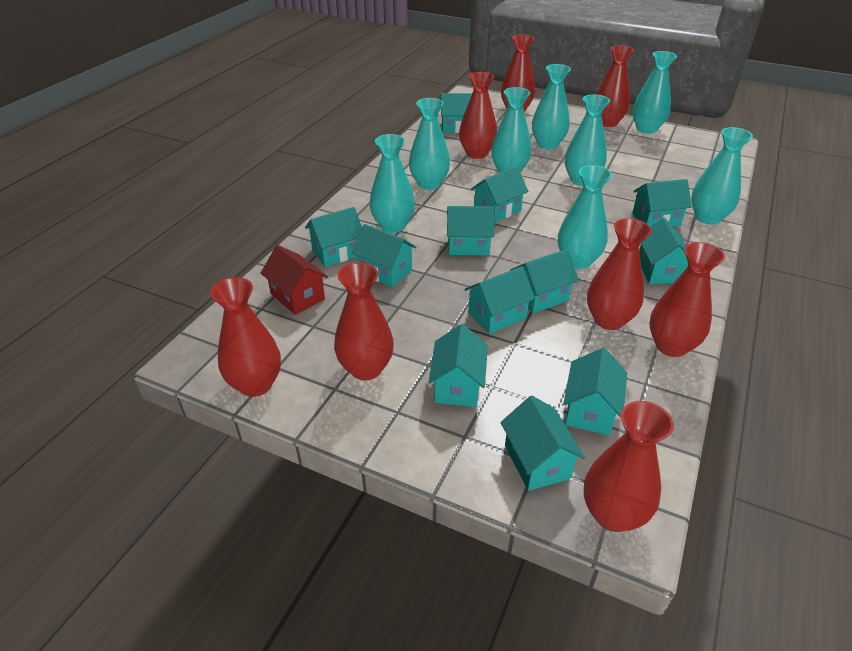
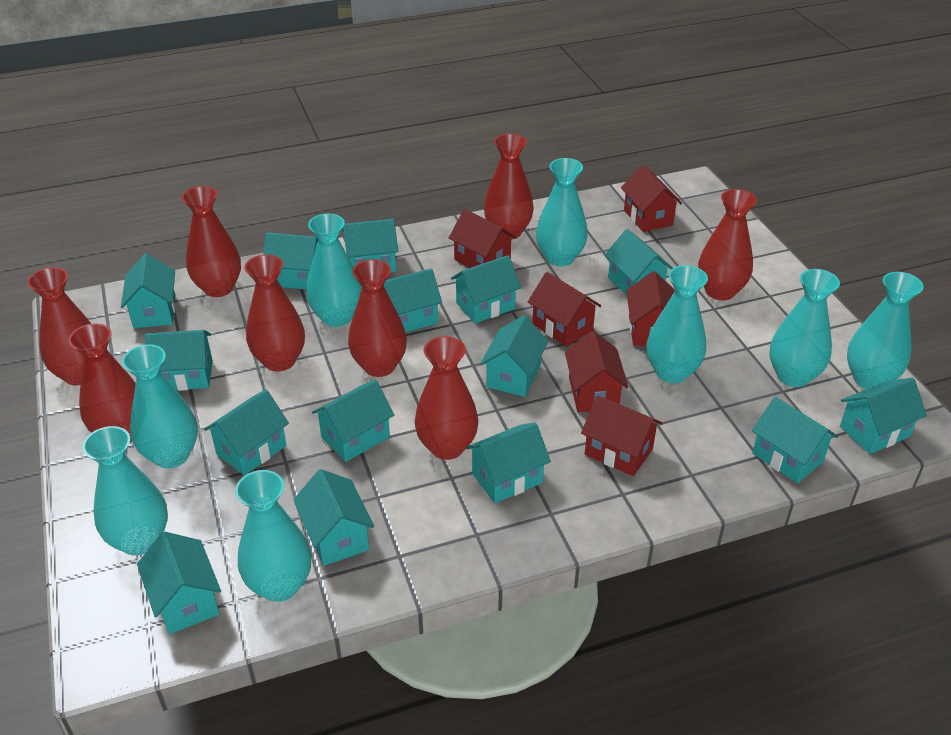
red house: 1 -> 6
turquoise house: 12 -> 15

